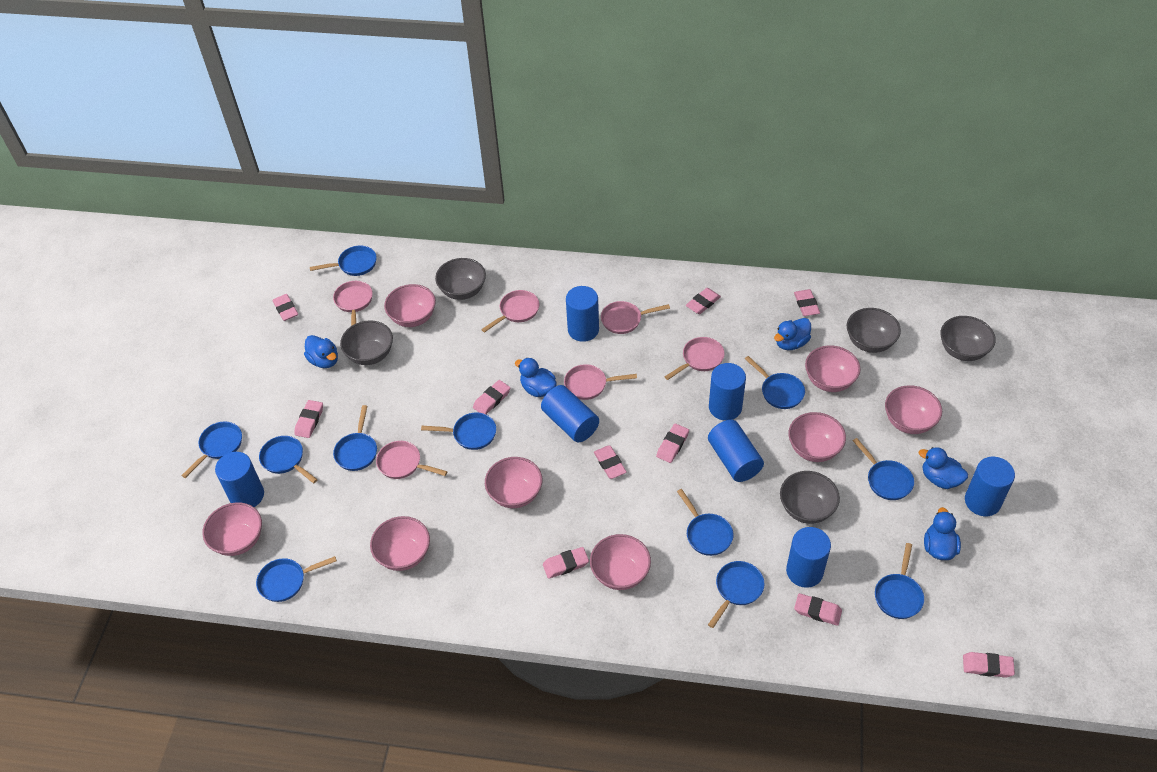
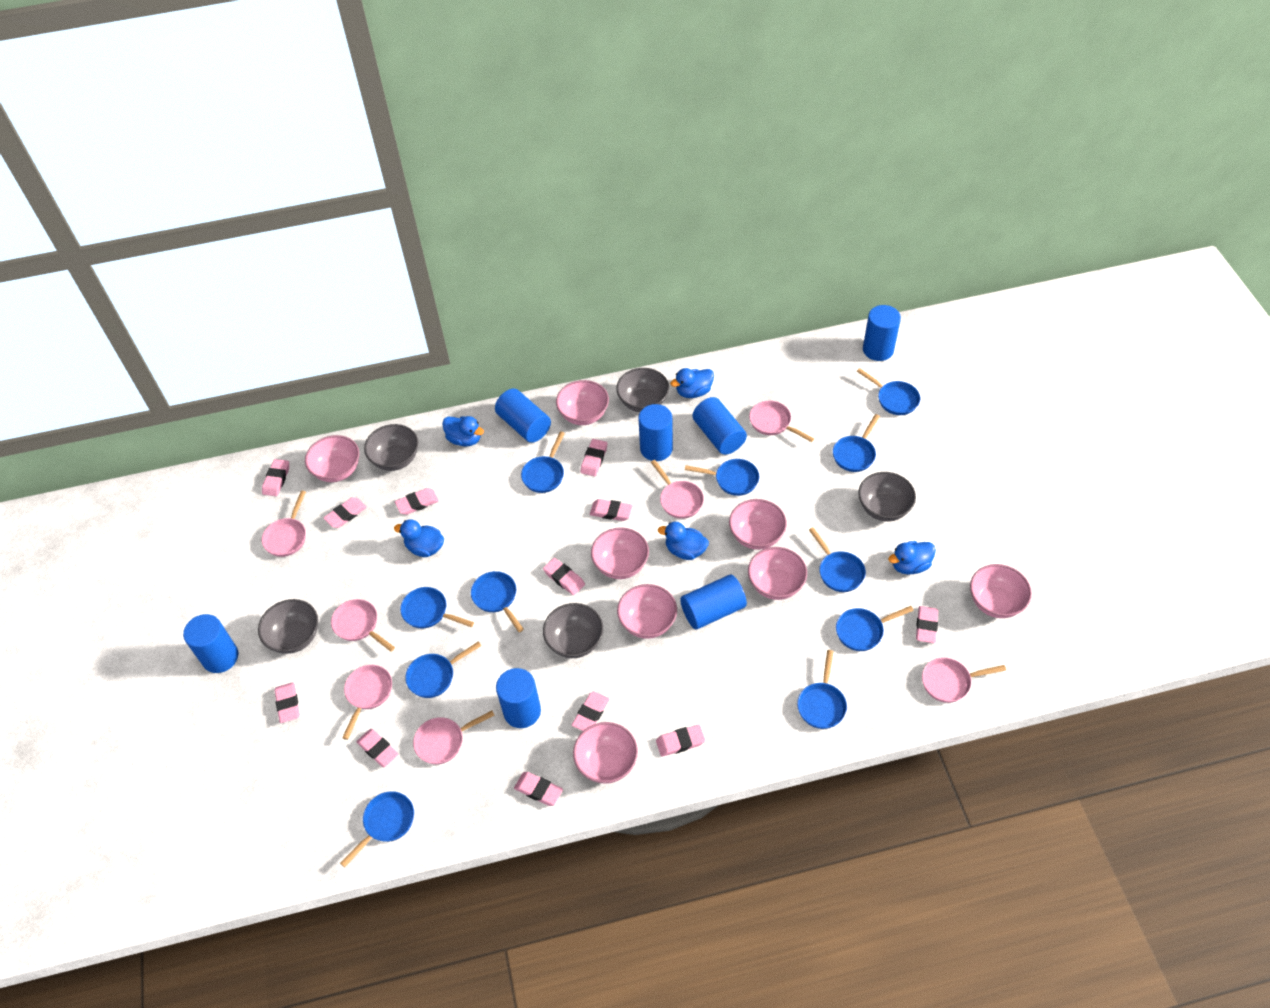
pink eraser: 10 -> 12
pink pan: 6 -> 7

